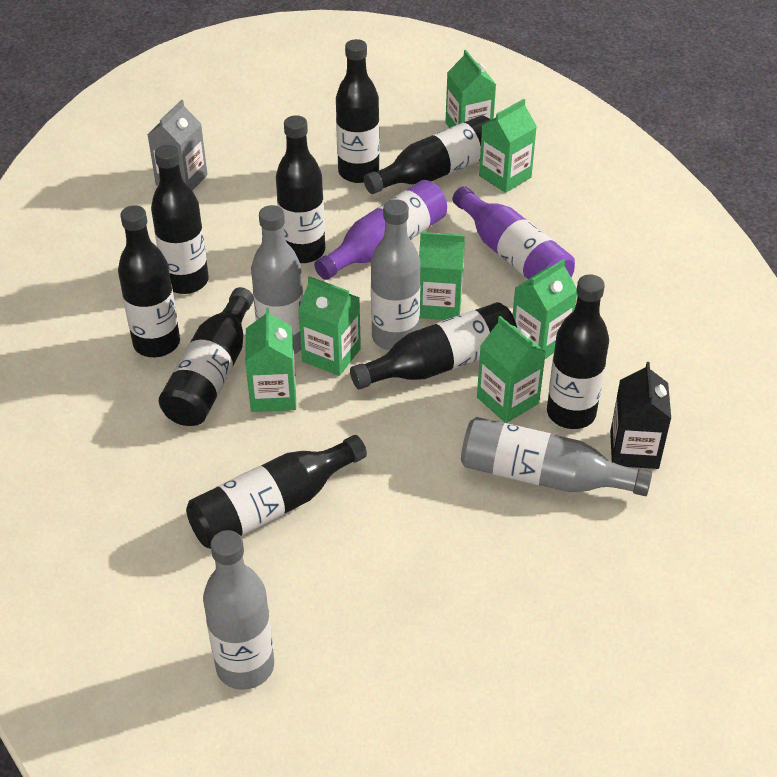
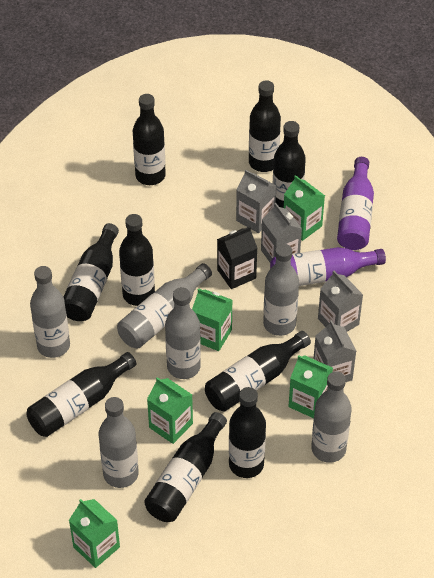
green carton: 7 -> 5
grey bottle: 4 -> 6
grey carton: 1 -> 4

